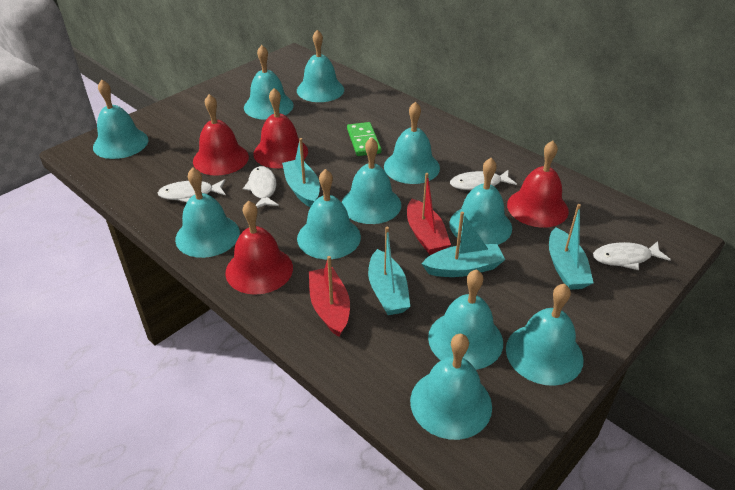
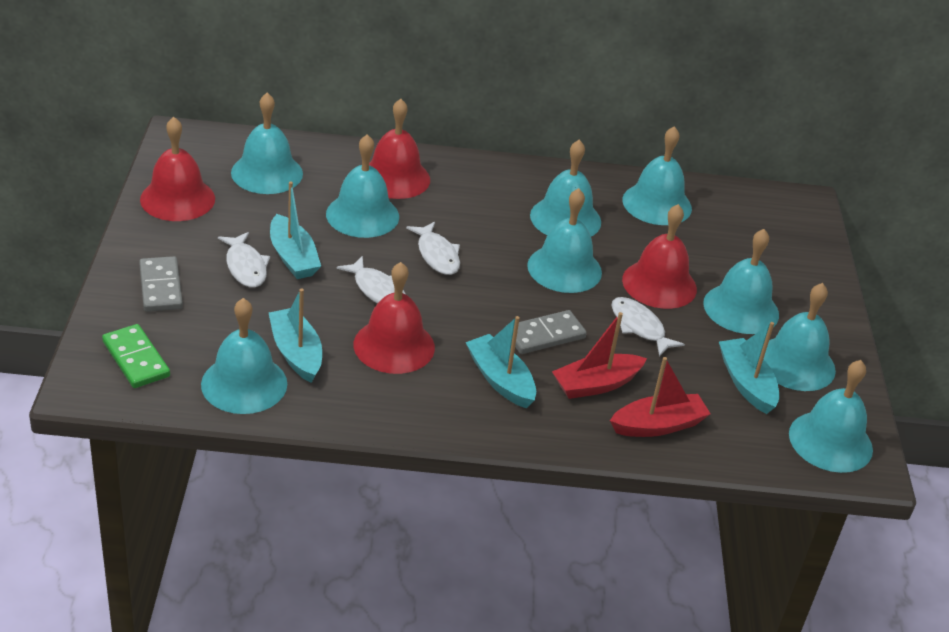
grey domino: 0 -> 2
turquoise bell: 11 -> 9

